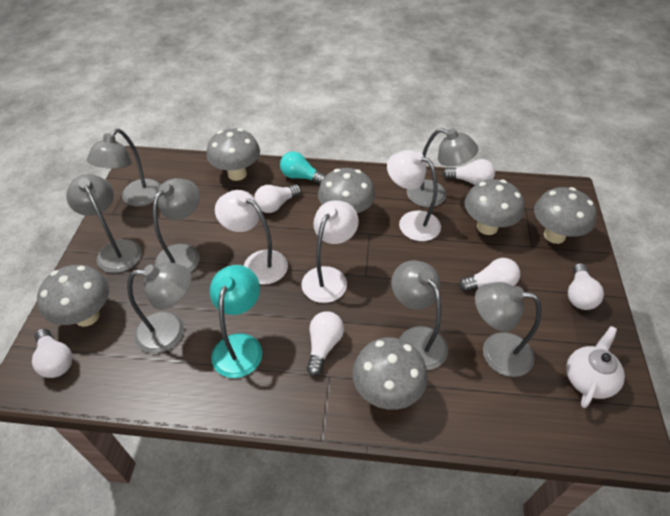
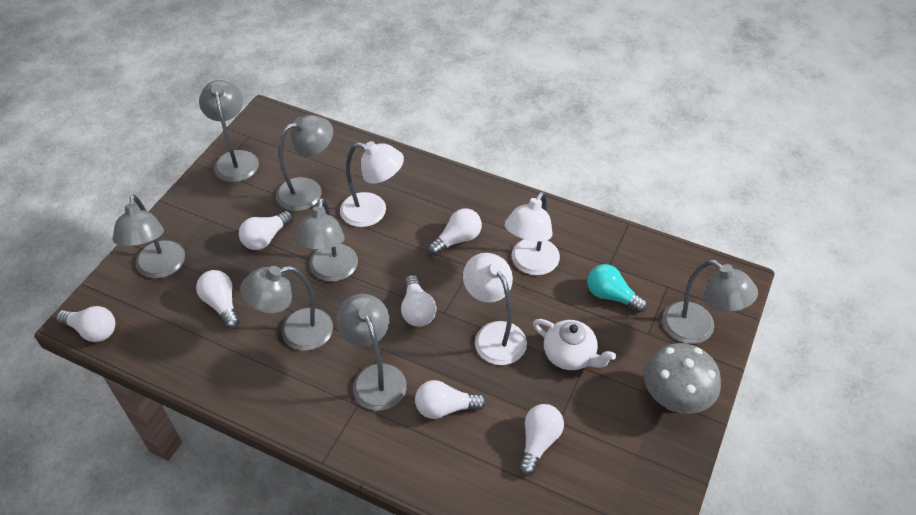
grey mushroom: 6 -> 1
turquoise lamp: 1 -> 0
white light bulb: 6 -> 7

